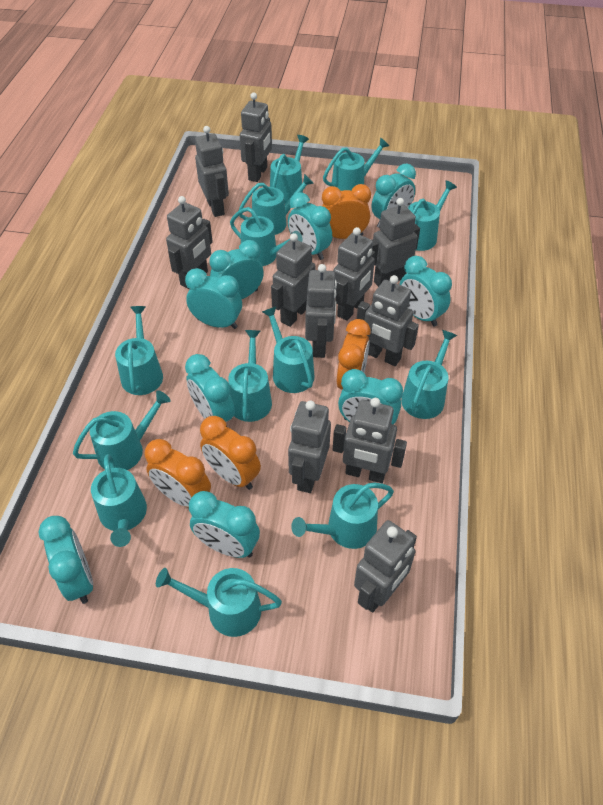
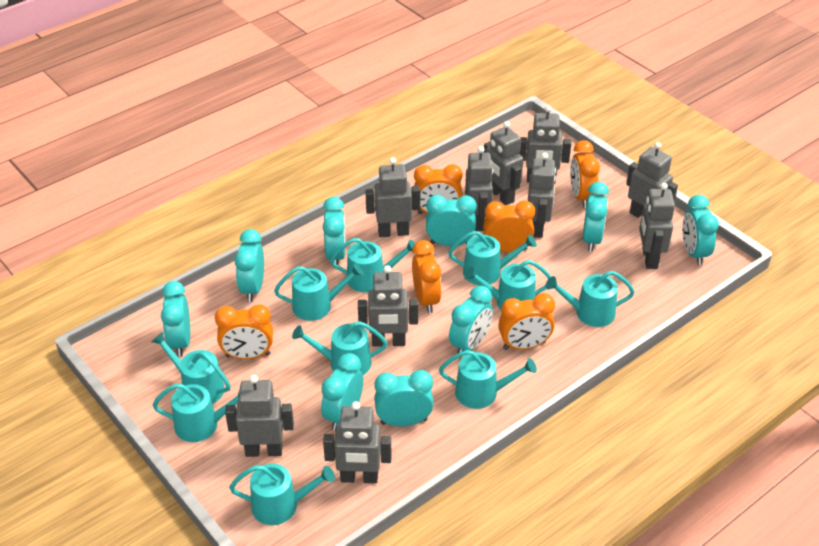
grey robot: 11 -> 10
orange clock: 4 -> 6
turquoise watering can: 13 -> 10

